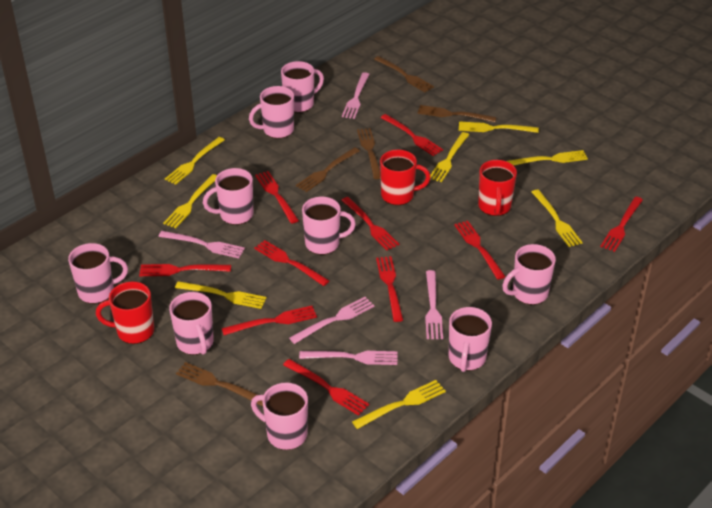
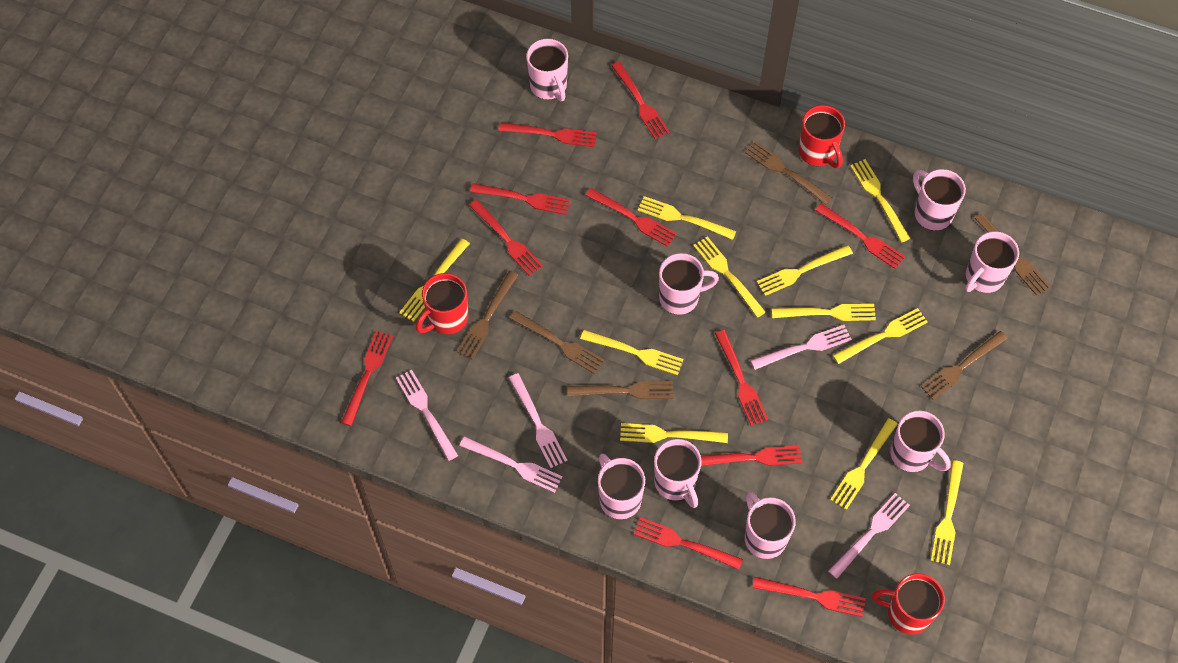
brown fork: 5 -> 6
pink mug: 9 -> 8
red fork: 10 -> 11
yellow fork: 8 -> 11

